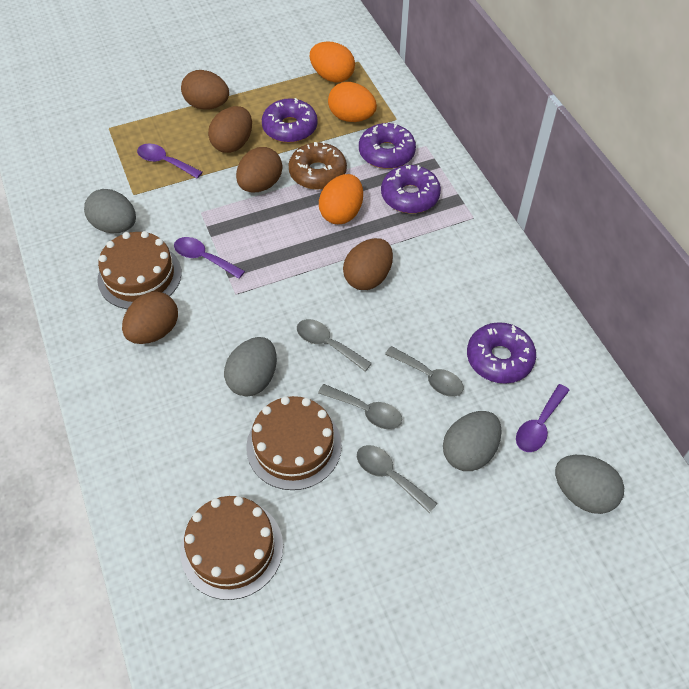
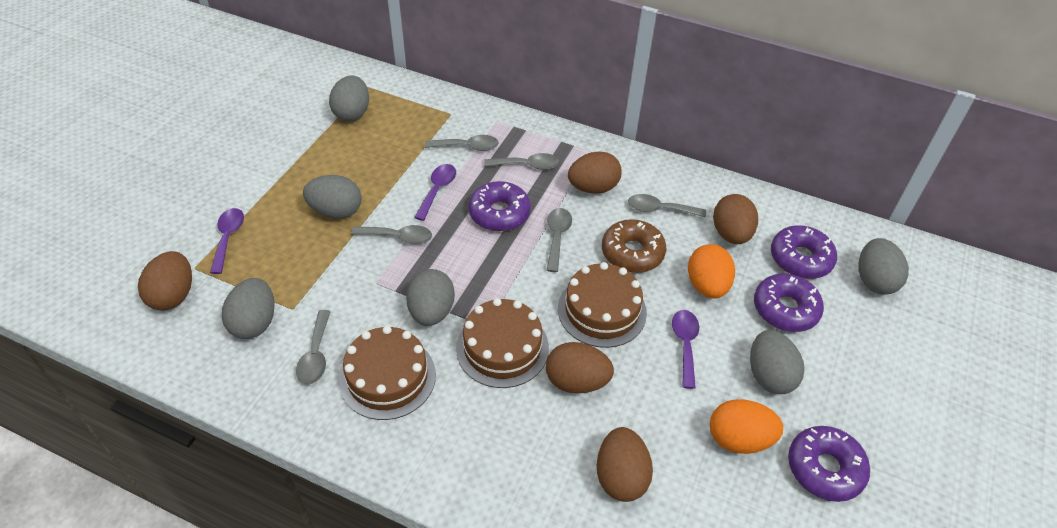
grey egg: 4 -> 6
grey spoon: 4 -> 6
orange egg: 3 -> 2

